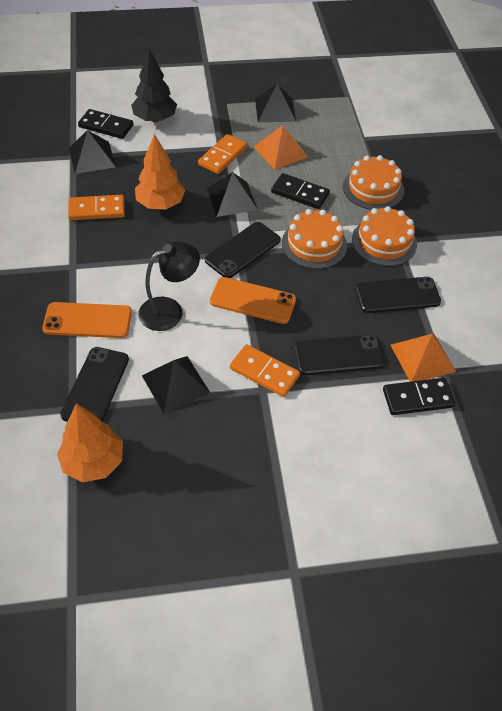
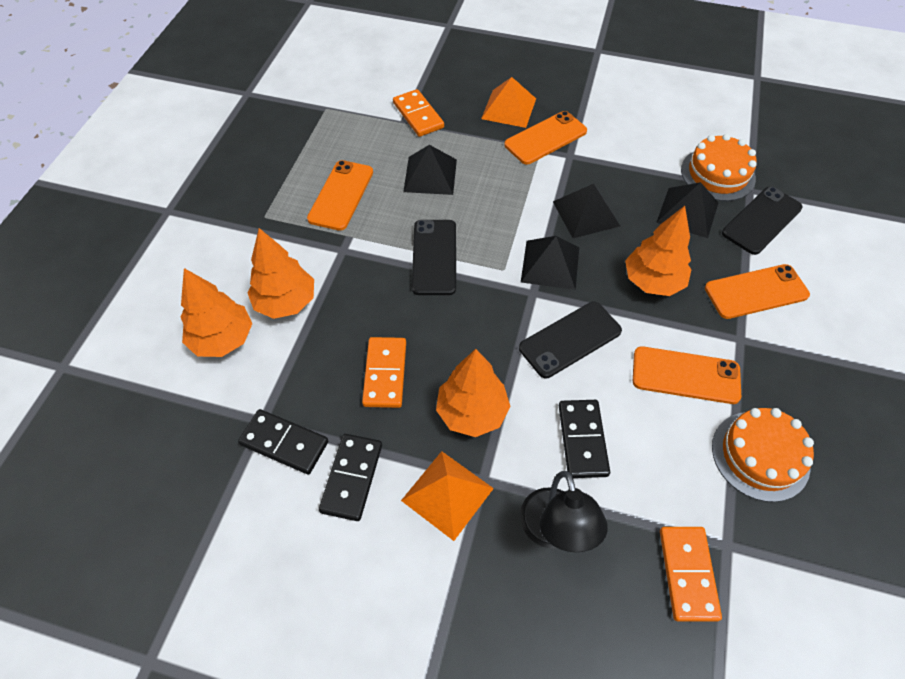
black phone: 4 -> 3
black tree: 1 -> 0
orange cake: 3 -> 2
orange phone: 2 -> 4
orange tree: 2 -> 4

